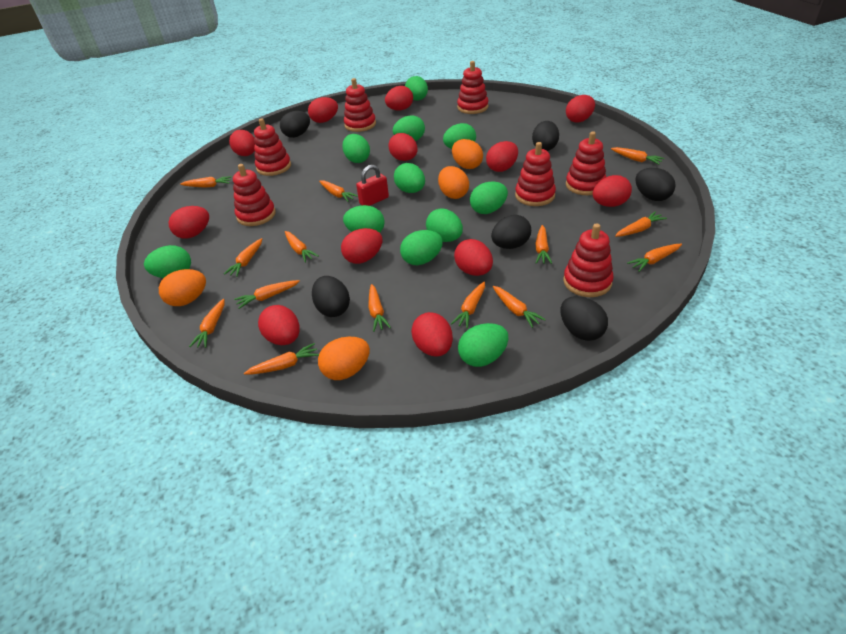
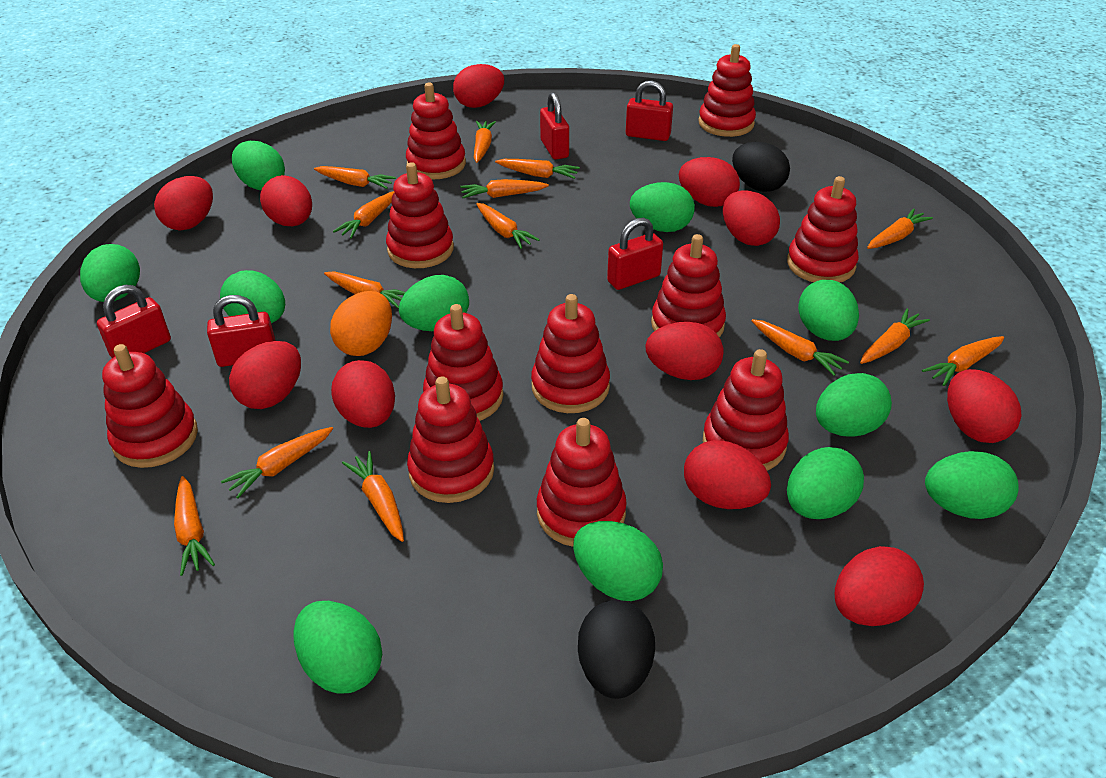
black egg: 6 -> 2
orange egg: 4 -> 1
red egg: 12 -> 11
red padlock: 1 -> 5
red stacking toy: 7 -> 11

